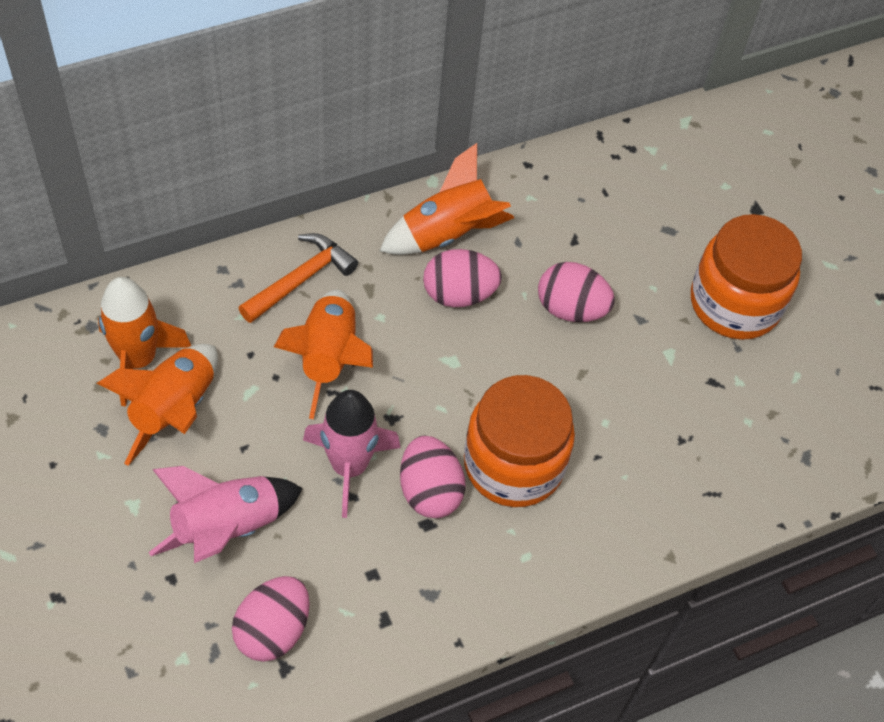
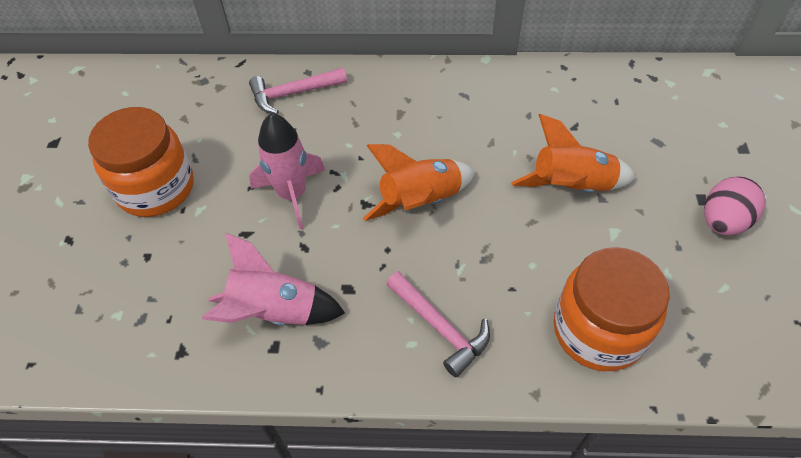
orange hammer: 1 -> 0
orange rocket: 4 -> 2
pink egg: 4 -> 1
pink hammer: 0 -> 2

